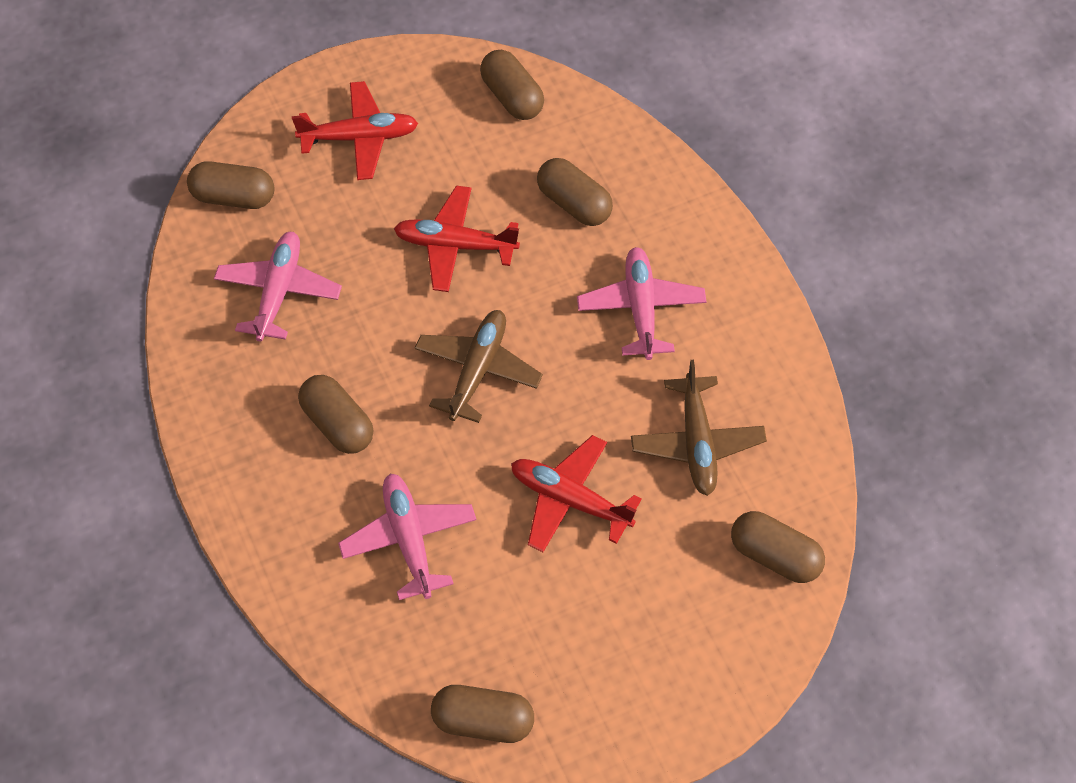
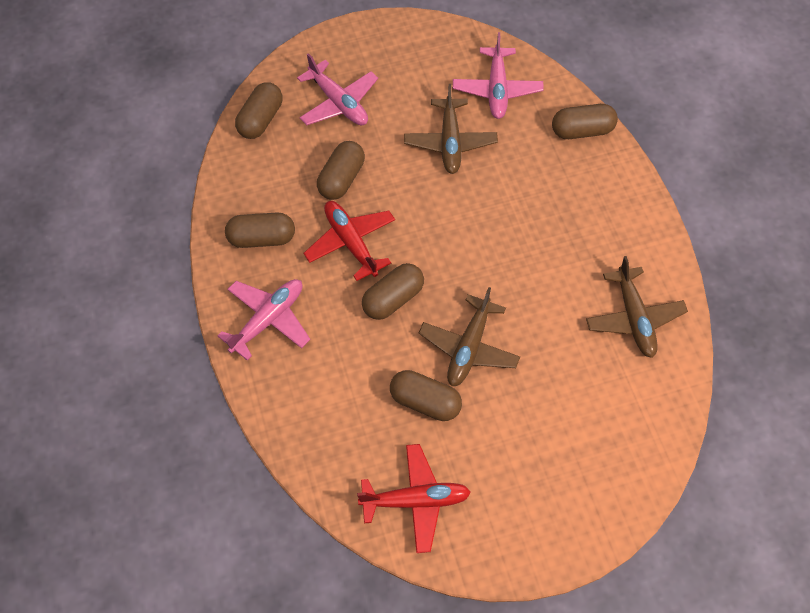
brown plane: 2 -> 3
red plane: 3 -> 2

